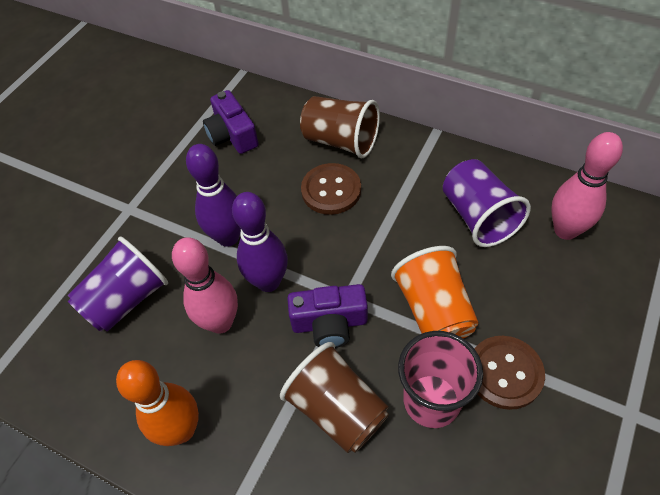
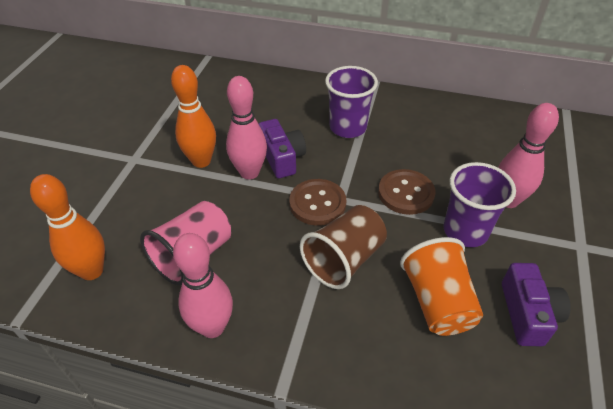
brown cup: 2 -> 1
orange bowling pin: 1 -> 2
pink bowling pin: 2 -> 3
purple bowling pin: 2 -> 0

